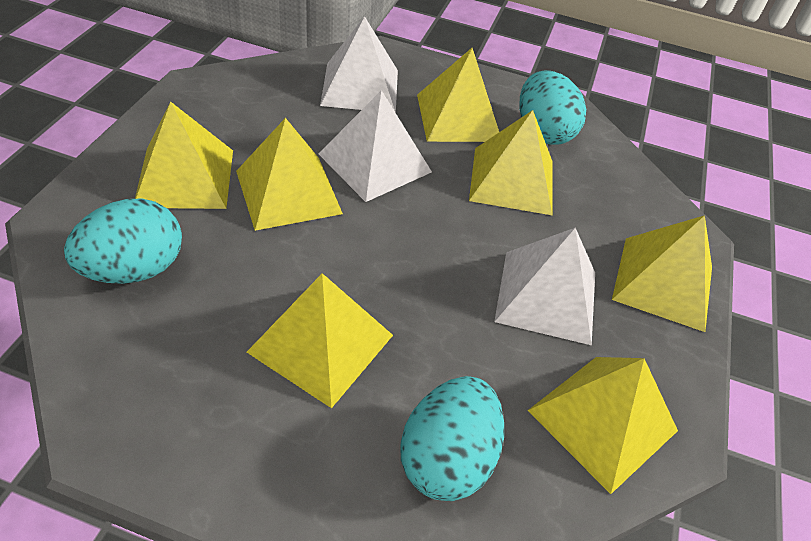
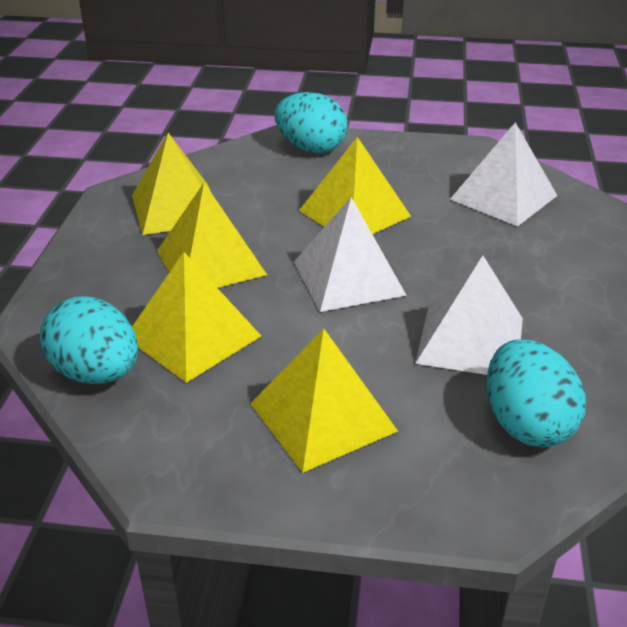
yellow pyramid: 7 -> 5

